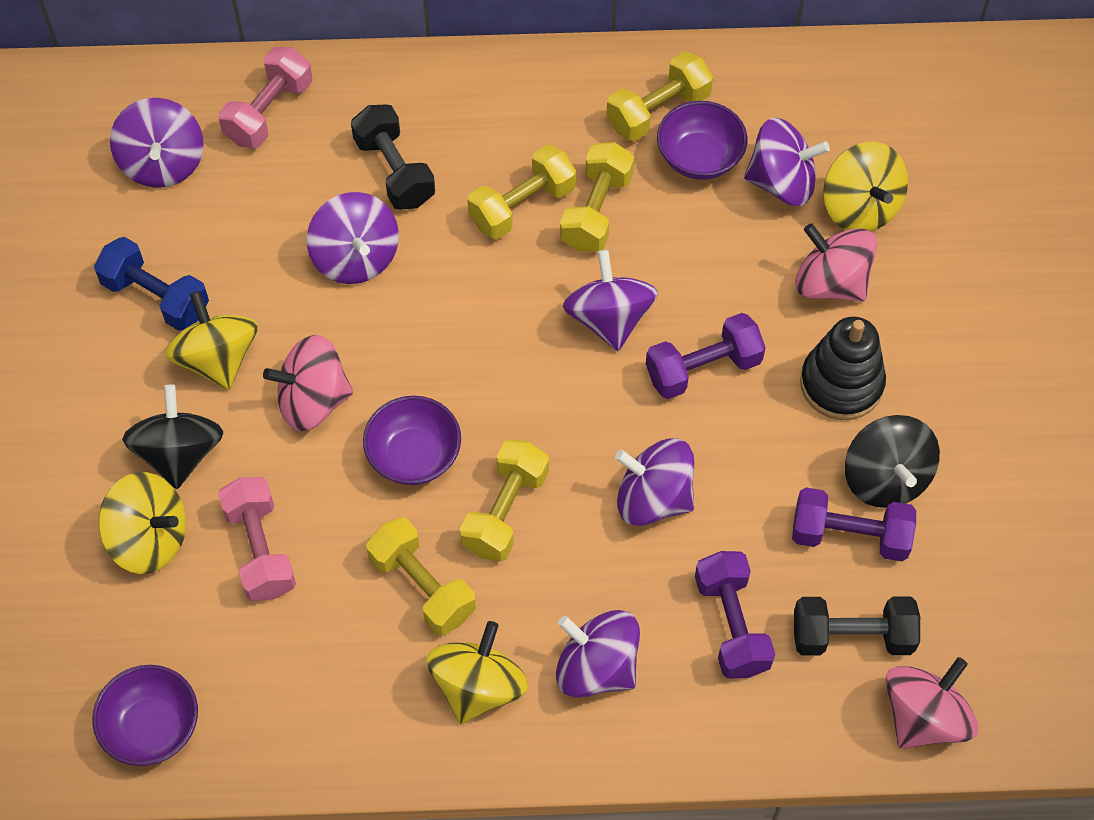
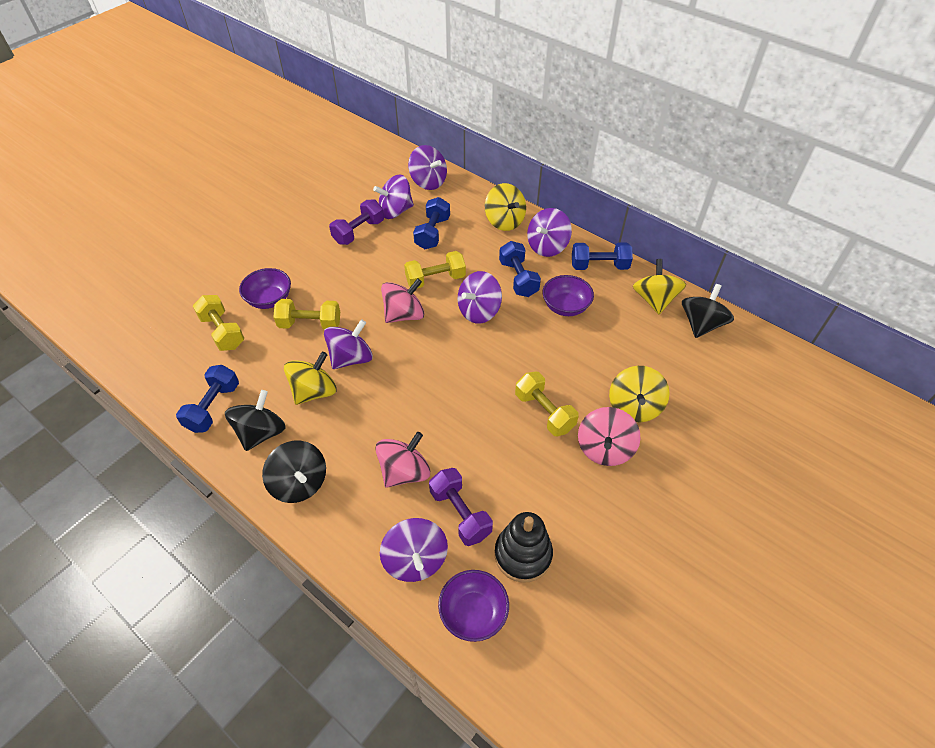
black dumbbell: 2 -> 0
black spinning top: 2 -> 3
blue dumbbell: 1 -> 4
pink dumbbell: 2 -> 0
purple dumbbell: 3 -> 2
yellow dumbbell: 5 -> 4

